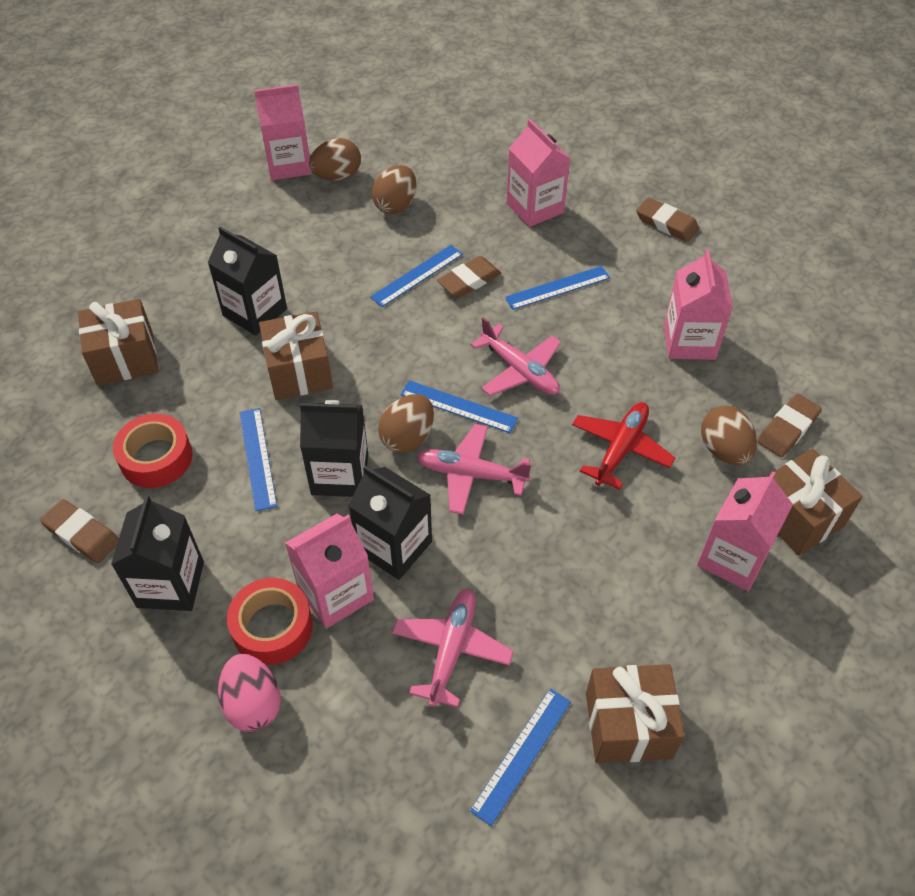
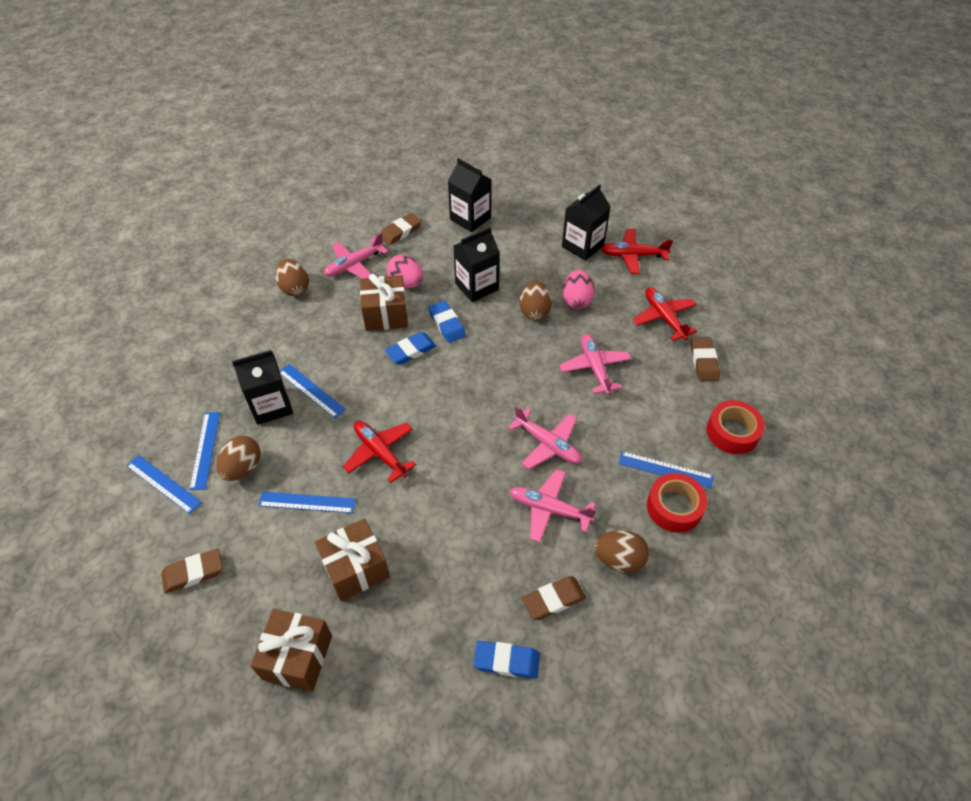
blue eraser: 0 -> 3
brown gift: 4 -> 3
pink carton: 5 -> 0
pink egg: 1 -> 2
pink plane: 3 -> 4
red plane: 1 -> 3

